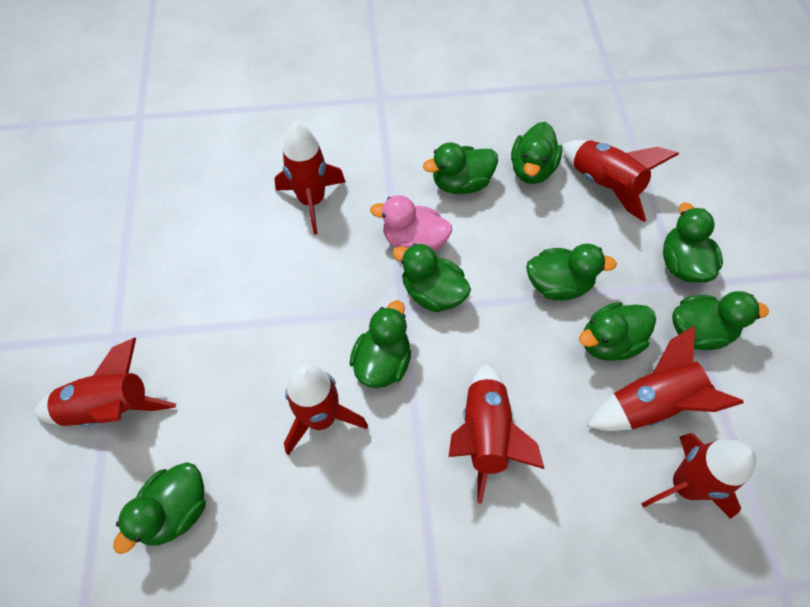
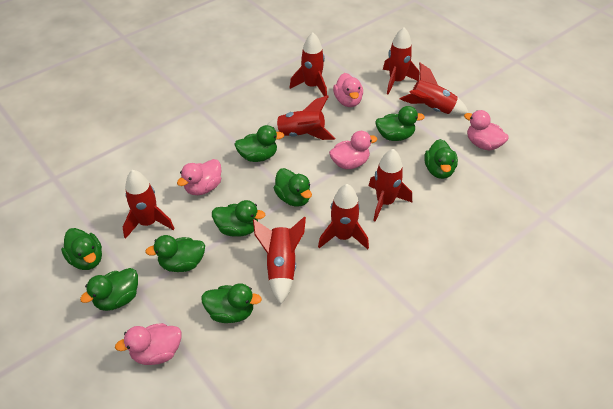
pink duck: 1 -> 5
red rocket: 7 -> 8

